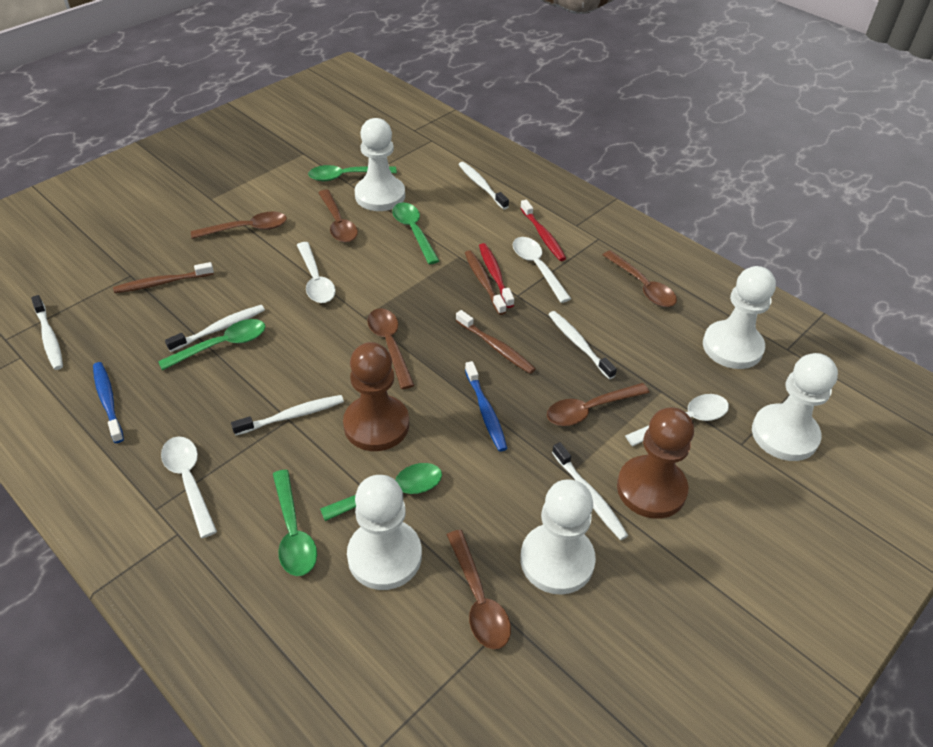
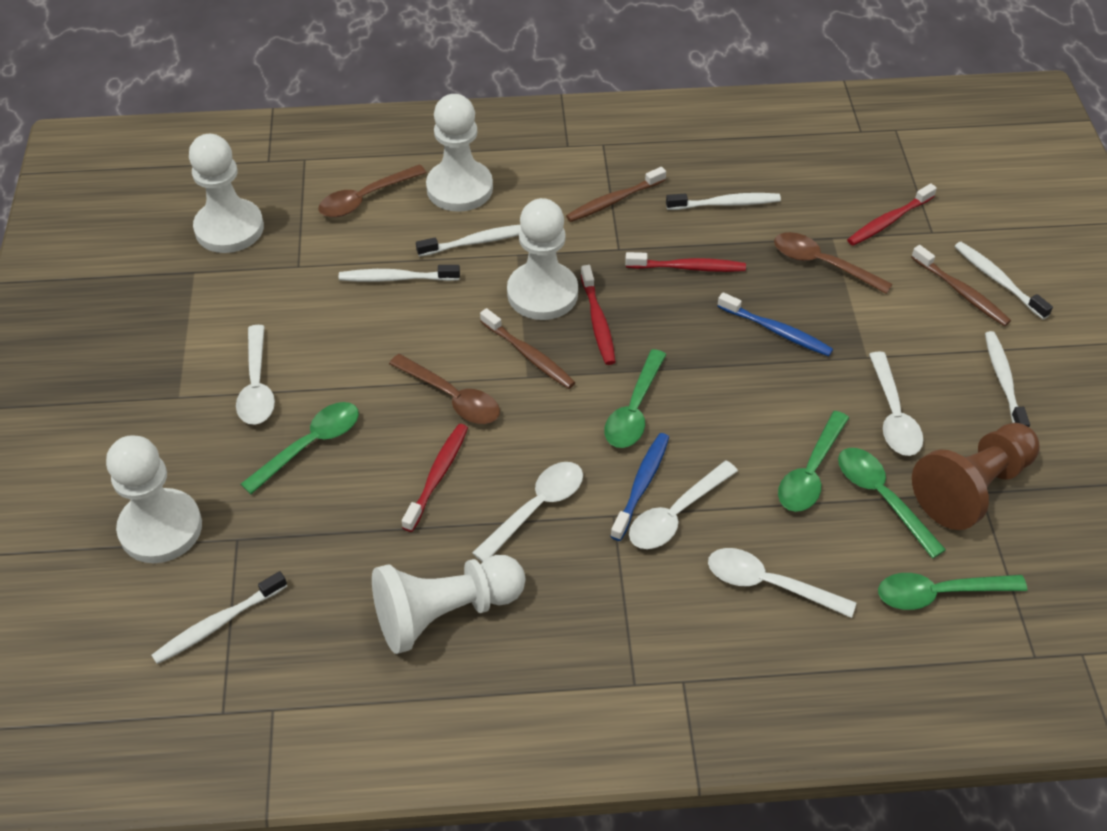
brown pawn: 2 -> 1
brown spoon: 6 -> 3
red toothbrush: 2 -> 4
white spoon: 4 -> 5

